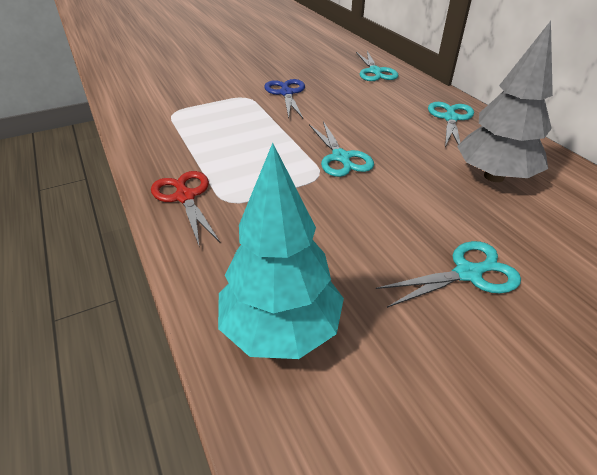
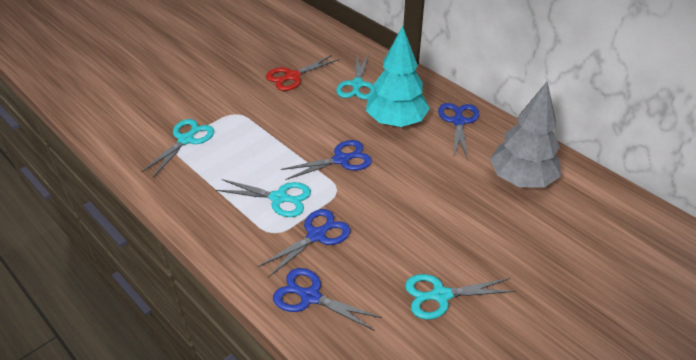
blue scissors: 1 -> 4

